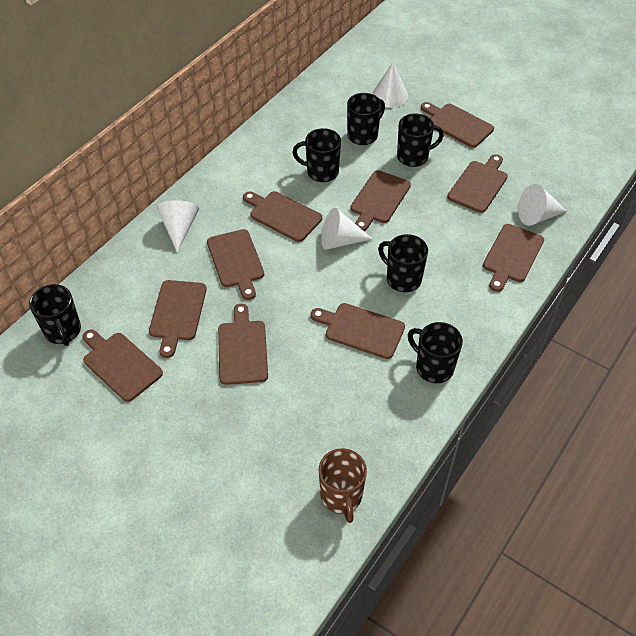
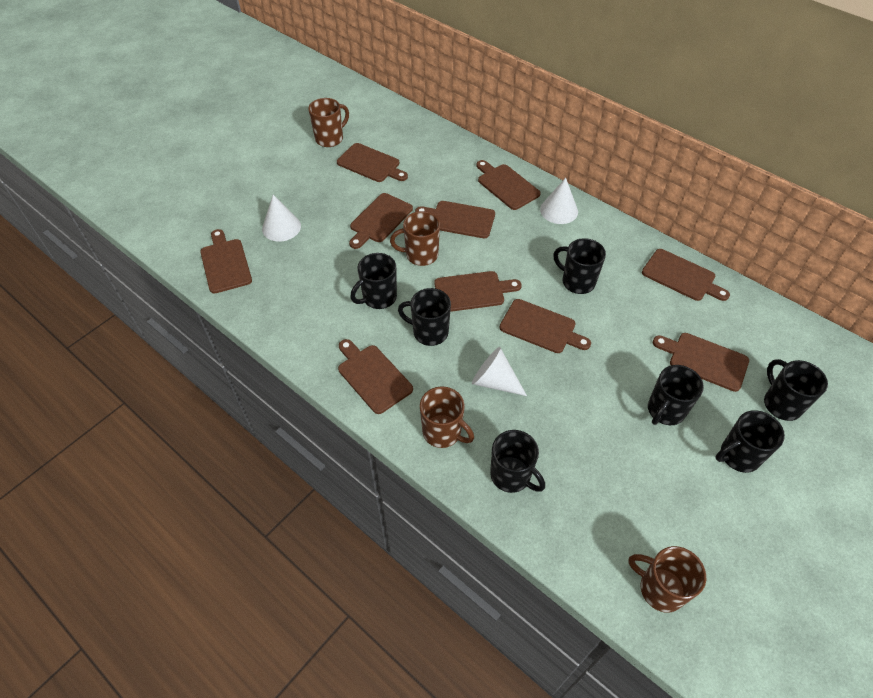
black mug: 6 -> 7
brown mug: 1 -> 4
white cone: 4 -> 3

